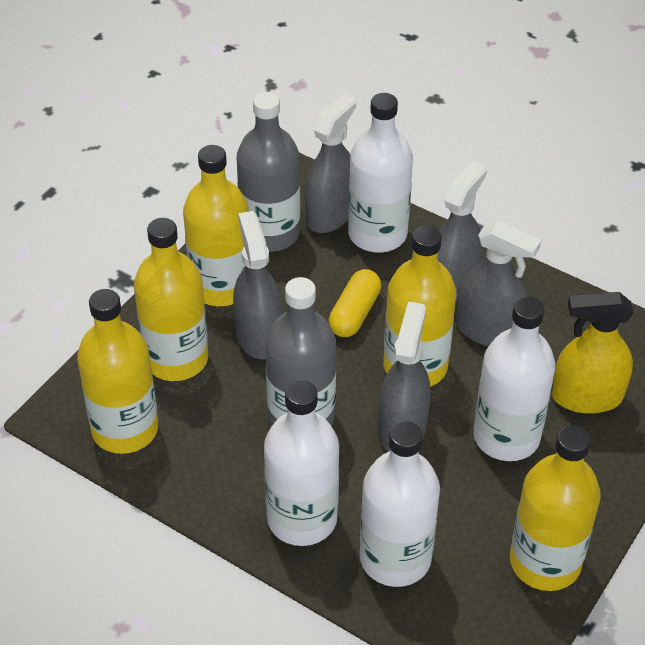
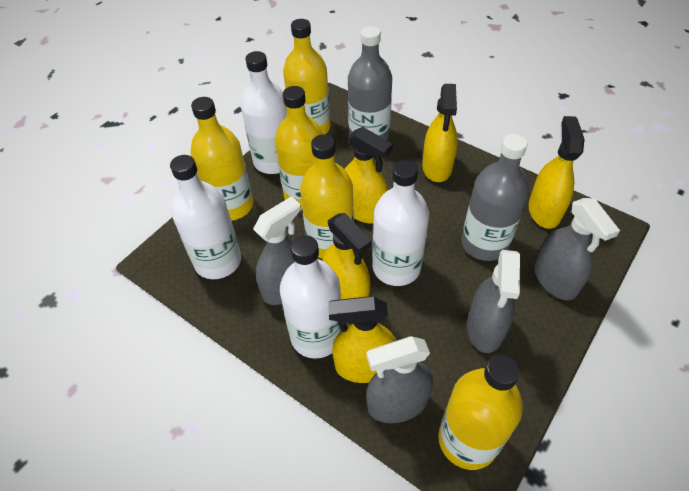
grey spray bottle: 5 -> 4
yellow capsule: 1 -> 0
yellow spray bottle: 1 -> 5

